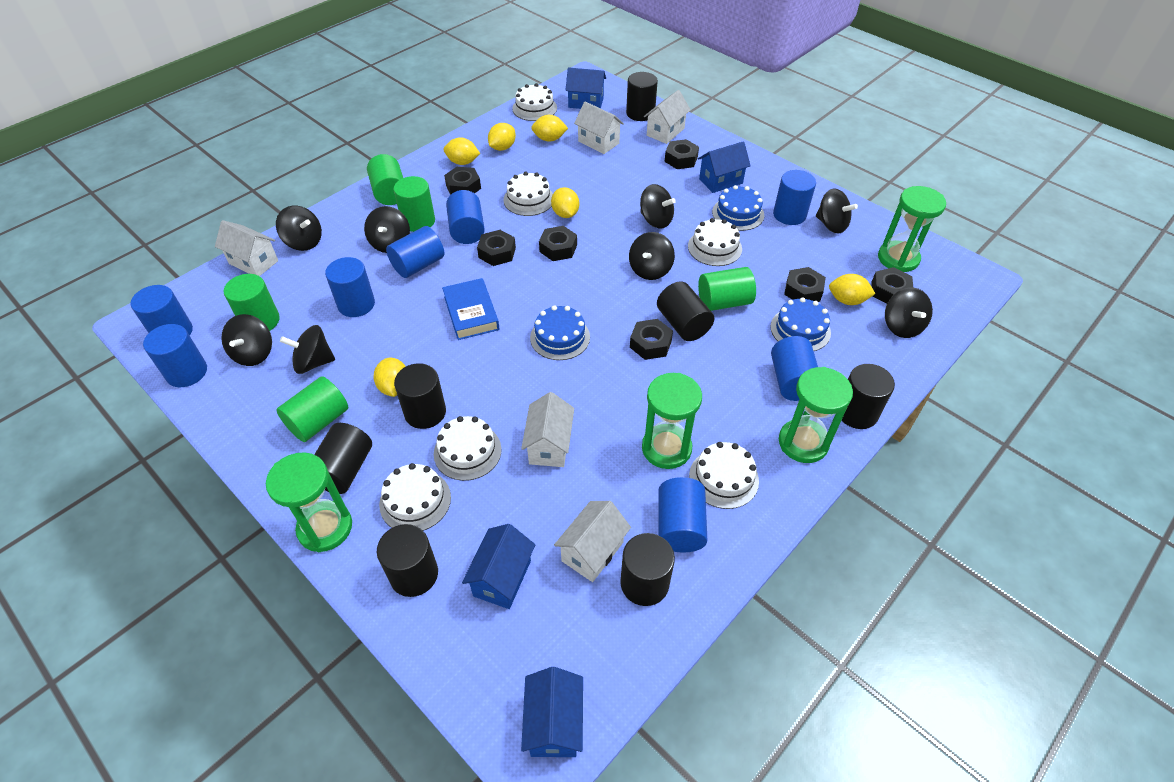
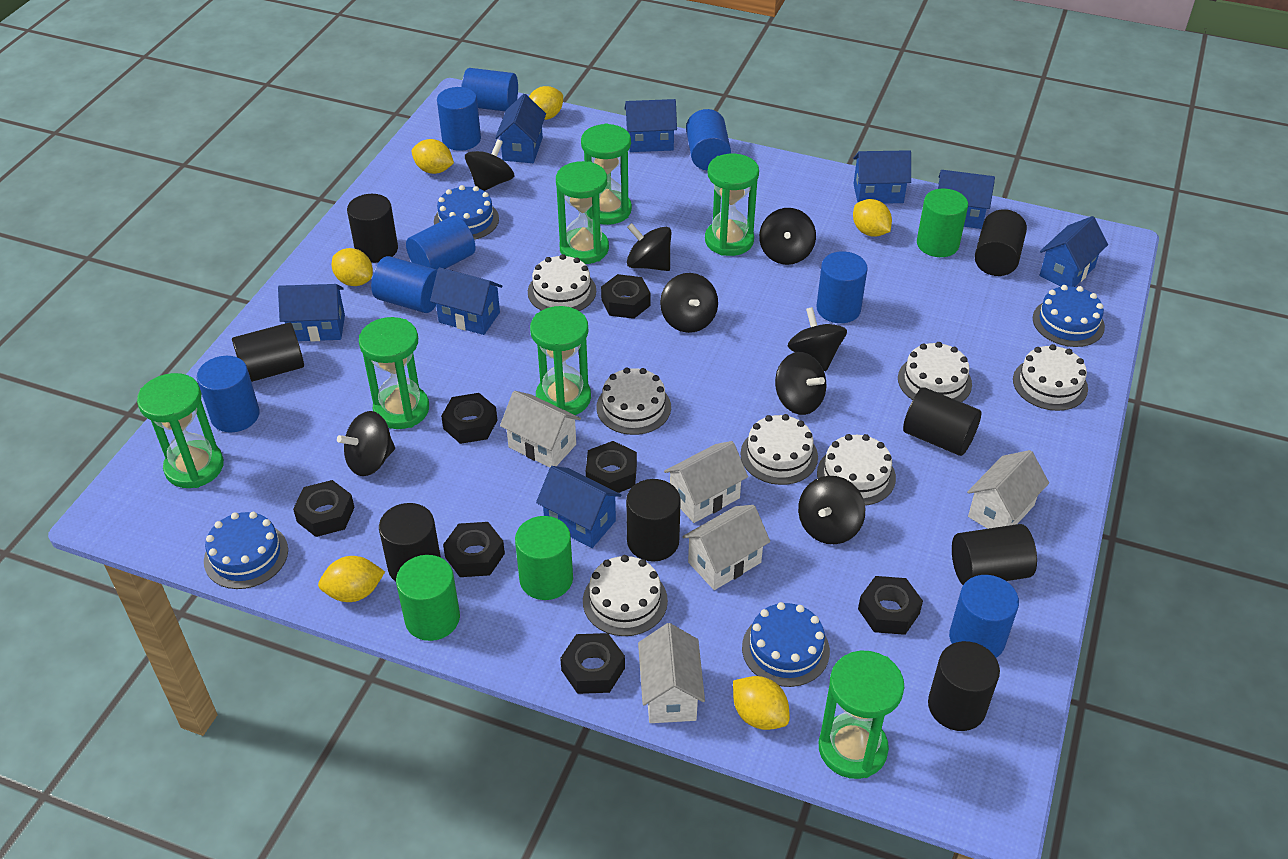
black cylinder: 7 -> 8
blue book: 1 -> 0
blue cake: 3 -> 4
blue house: 4 -> 8
green cylinder: 5 -> 3
green hourglass: 4 -> 7
white cake: 6 -> 7

